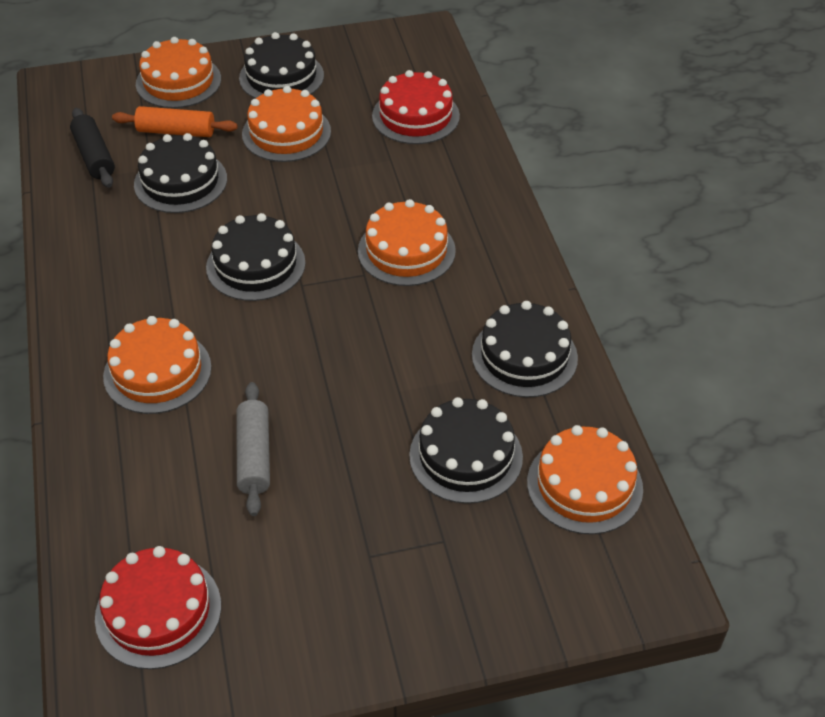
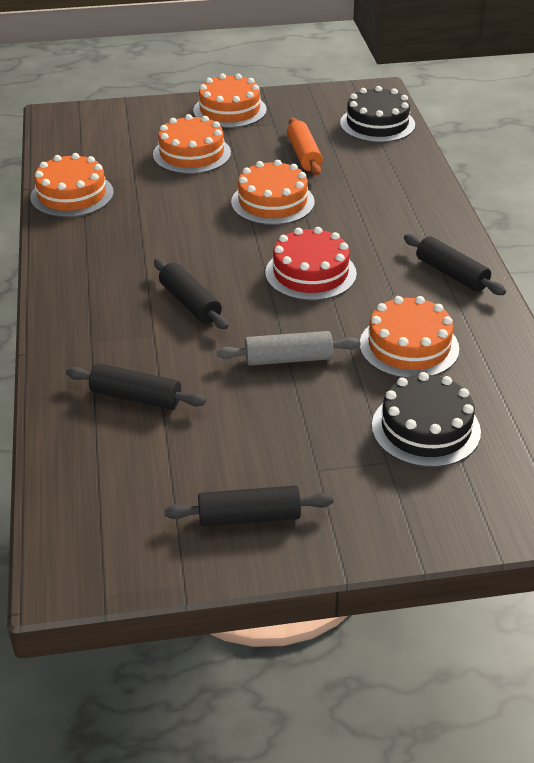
black cake: 5 -> 2
black rolling pin: 1 -> 4
red cake: 2 -> 1

